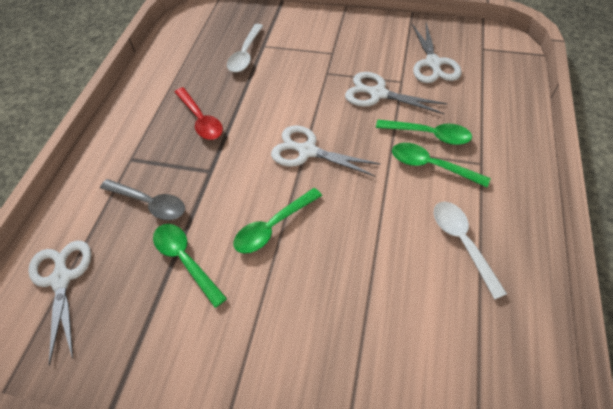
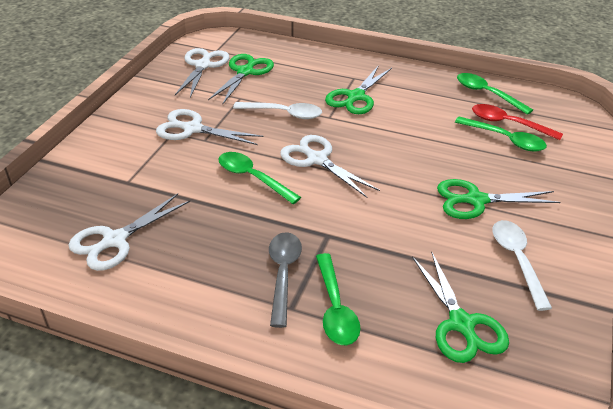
green scissors: 0 -> 4

